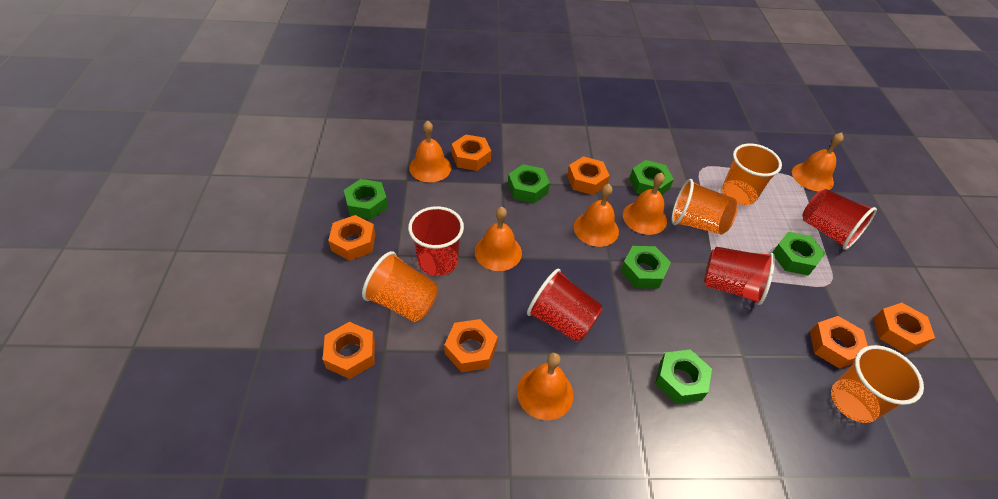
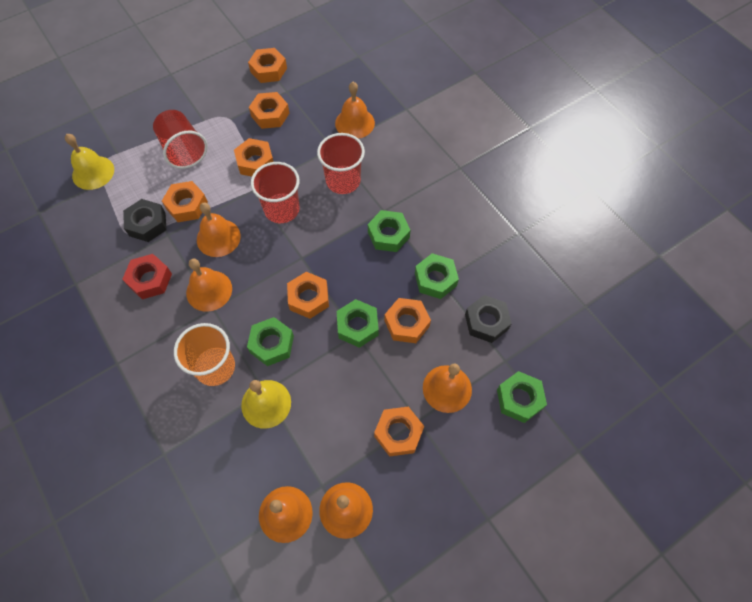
black nut: 0 -> 2
green nut: 6 -> 5
orange cup: 4 -> 1
red cup: 4 -> 3
red nut: 0 -> 1
yellow bell: 0 -> 2

